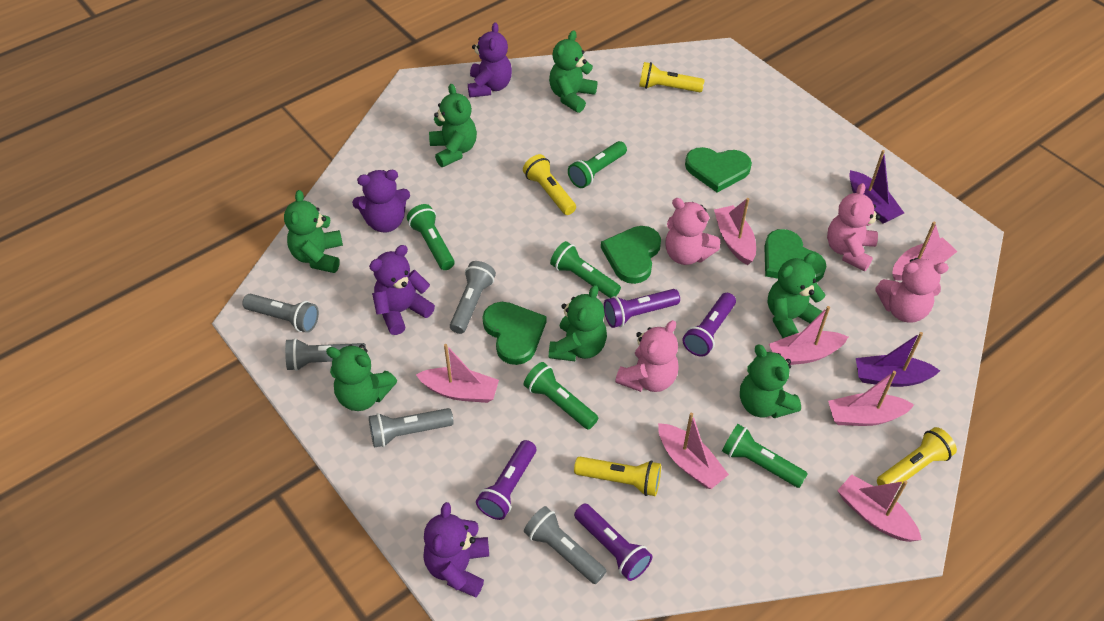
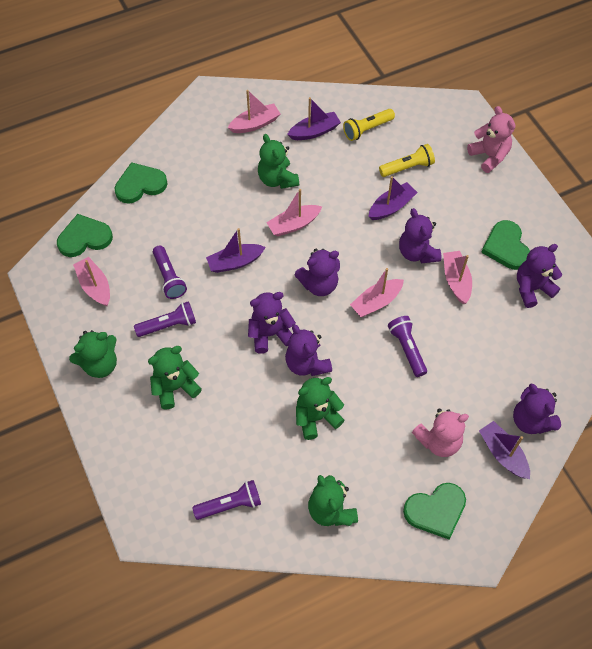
green flashlight: 5 -> 0
green teddy bear: 7 -> 5
grey flashlight: 5 -> 0
pink boat: 7 -> 5
pink teddy bear: 4 -> 2
purple boat: 2 -> 4
purple teddy bear: 4 -> 6
yellow flashlight: 4 -> 2

